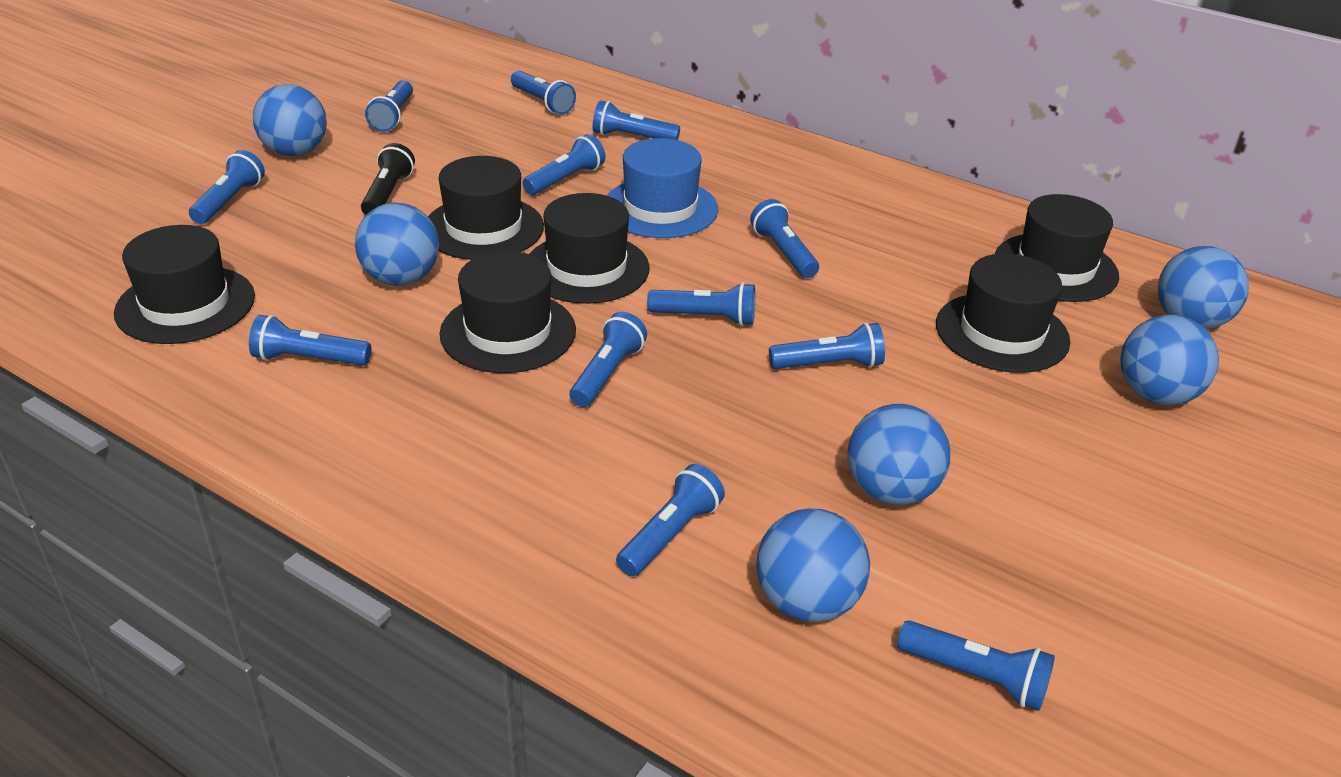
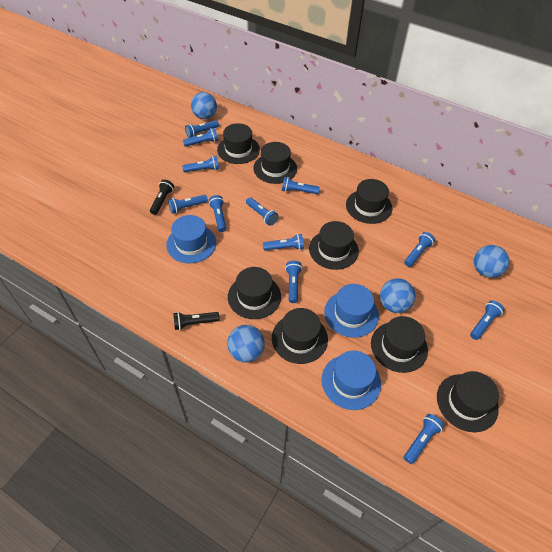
black flashlight: 1 -> 2
black hat: 6 -> 8
blue ball: 6 -> 4
blue hat: 1 -> 3

